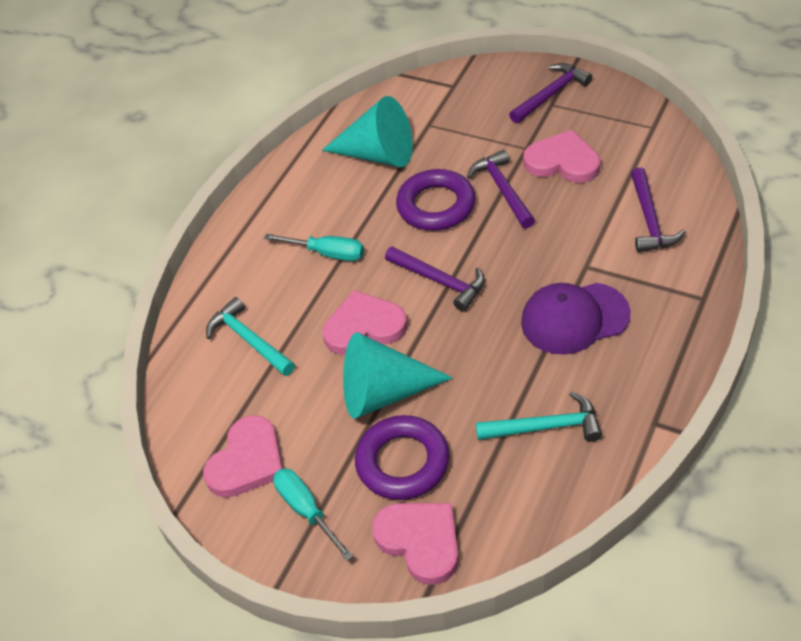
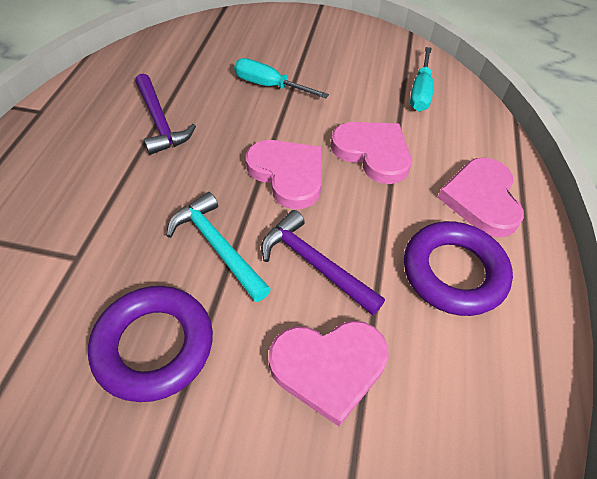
purple cap: 1 -> 0
purple hammer: 4 -> 2
turquoise cone: 2 -> 0
turquoise hammer: 2 -> 1

